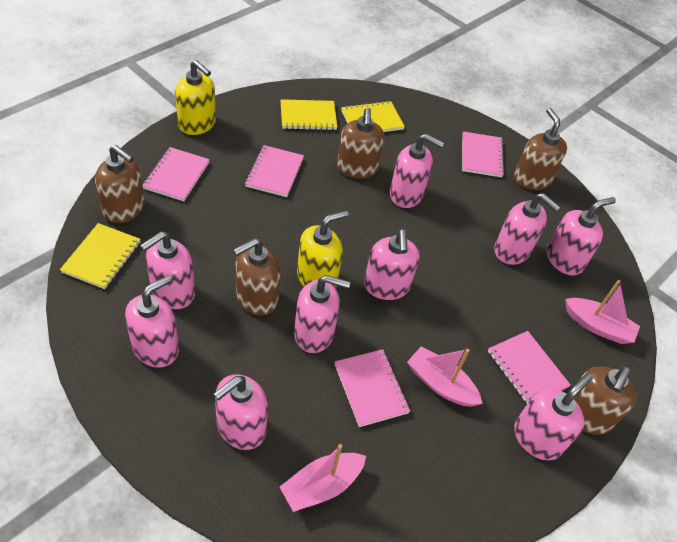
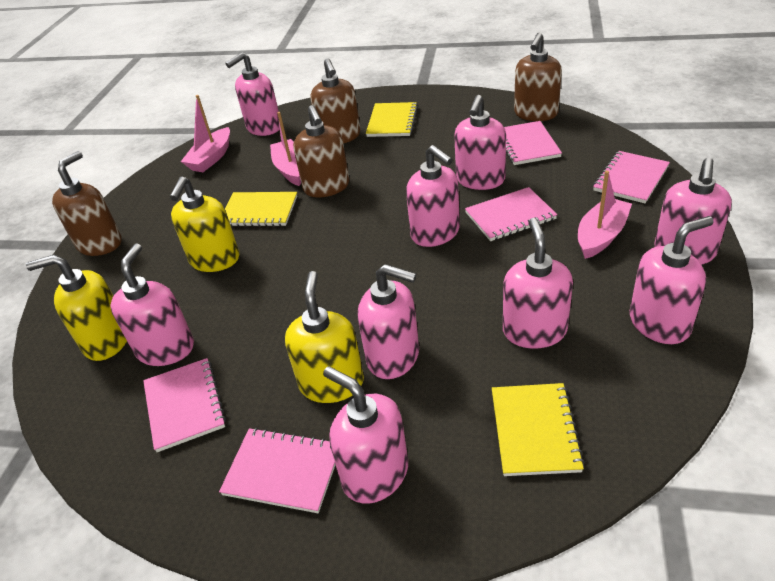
brown soap dispenser: 5 -> 4
yellow soap dispenser: 2 -> 3

